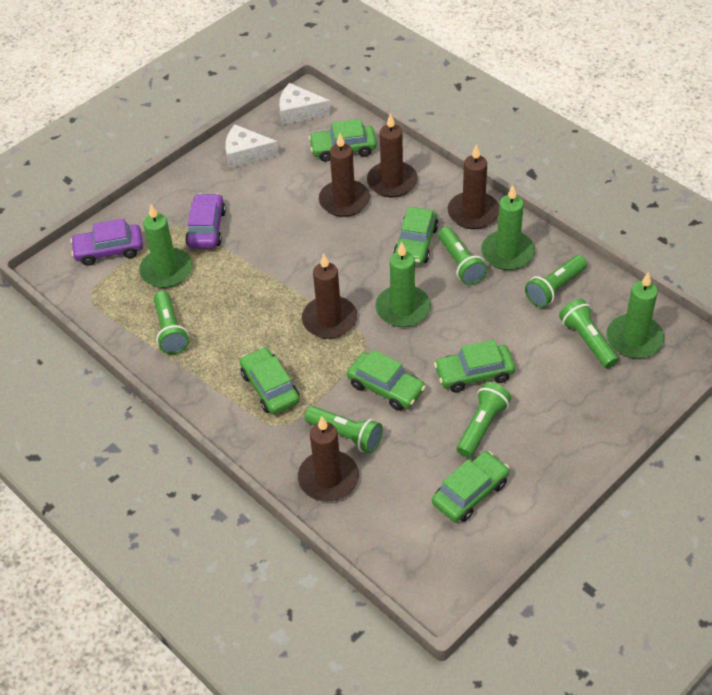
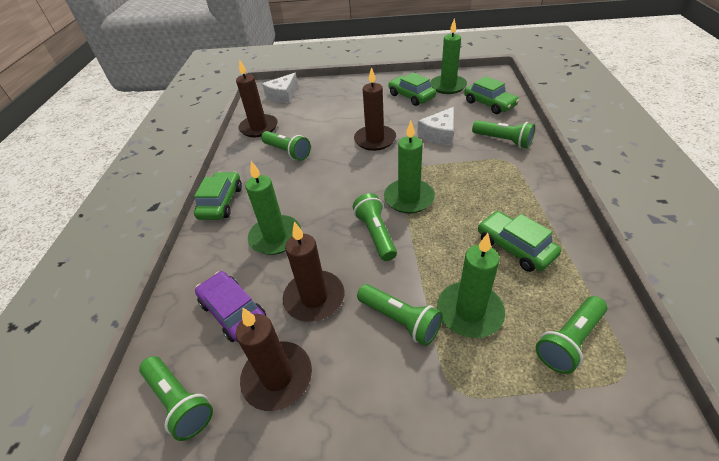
brown candle: 5 -> 4
green car: 6 -> 4
purple car: 2 -> 1

